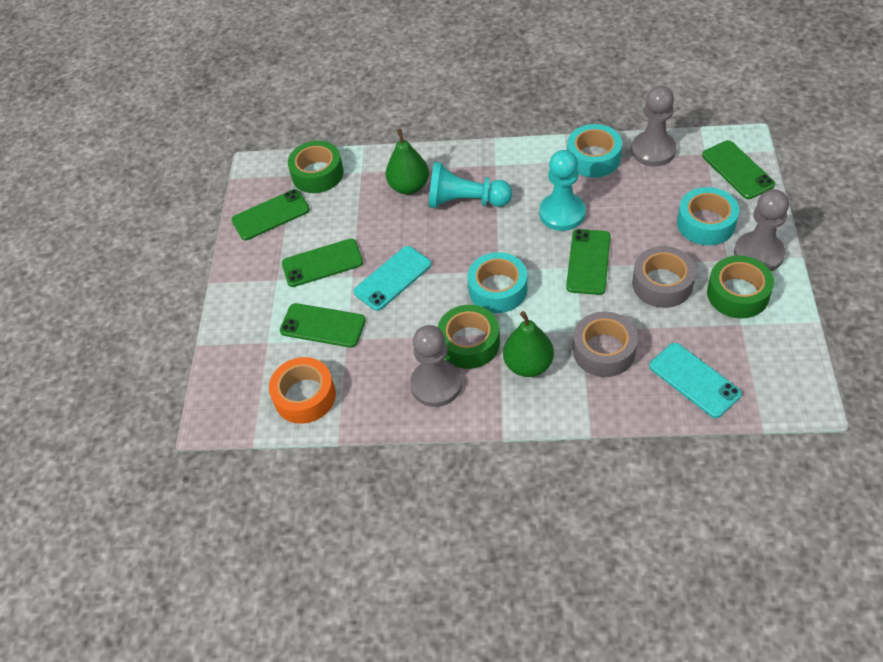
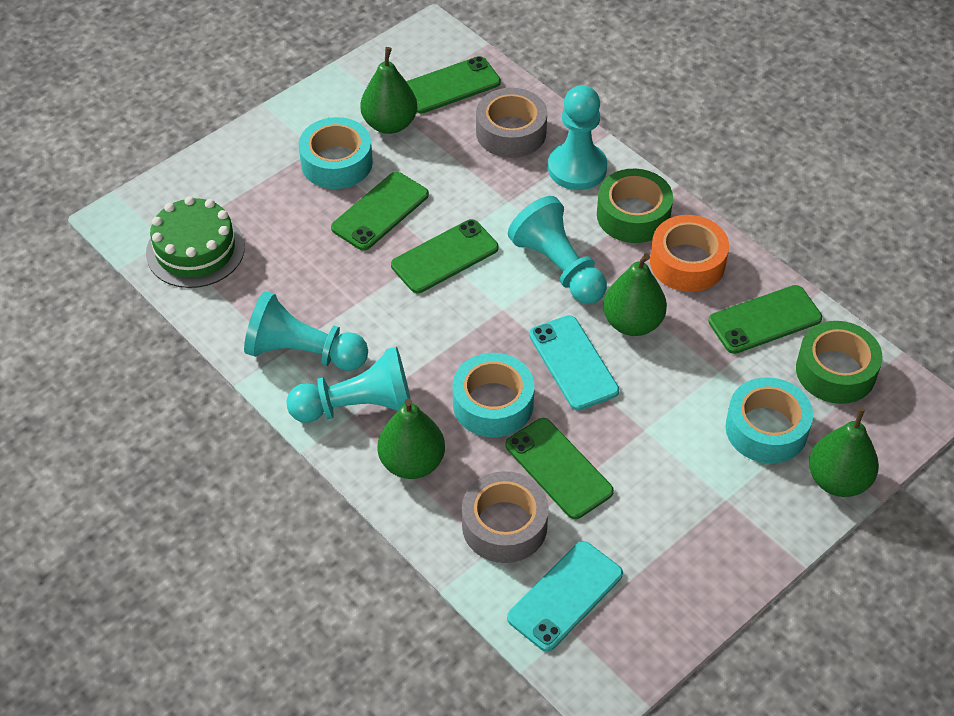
green cake: 0 -> 1
green pear: 2 -> 4
green tape: 3 -> 2
grey pawn: 3 -> 0
turquoise pawn: 2 -> 4

